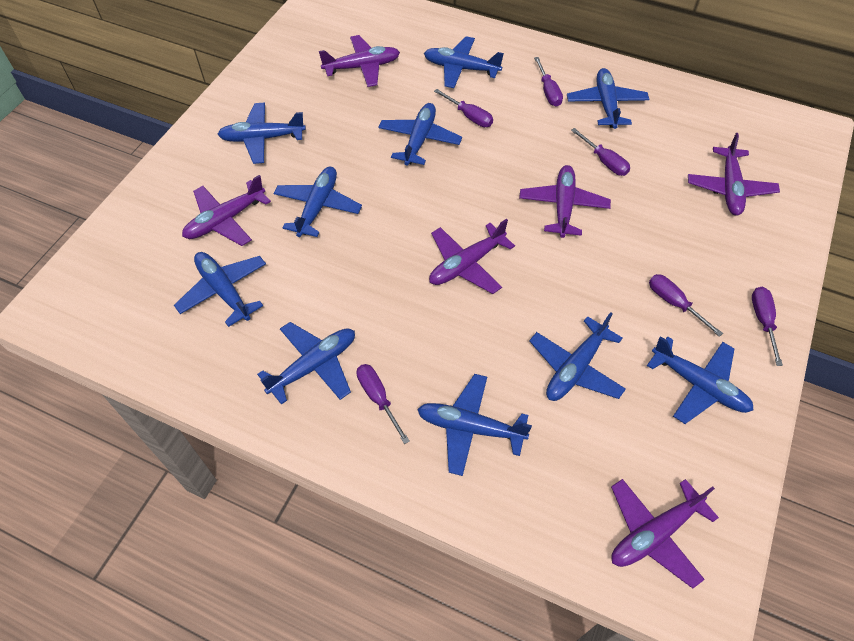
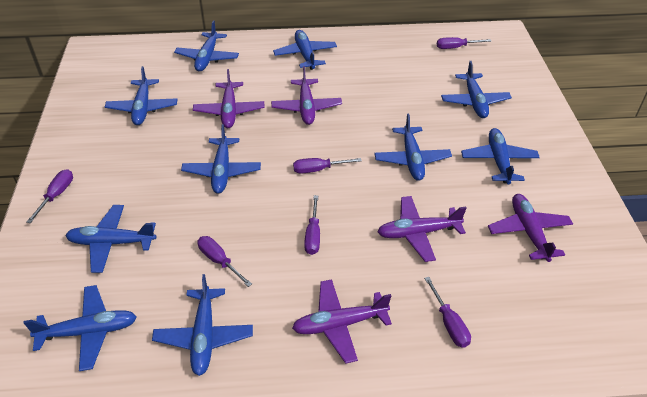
purple plane: 6 -> 5

